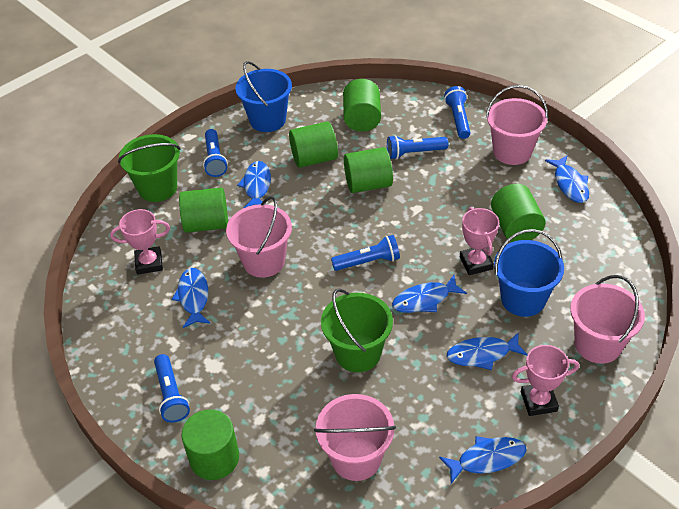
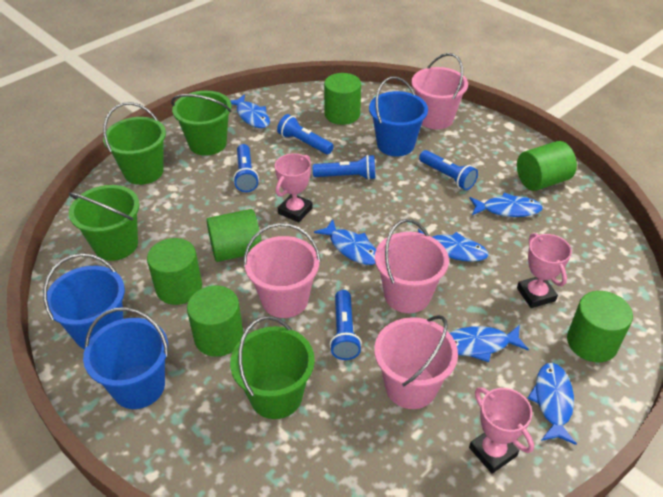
blue bucket: 2 -> 3
green bucket: 2 -> 4

